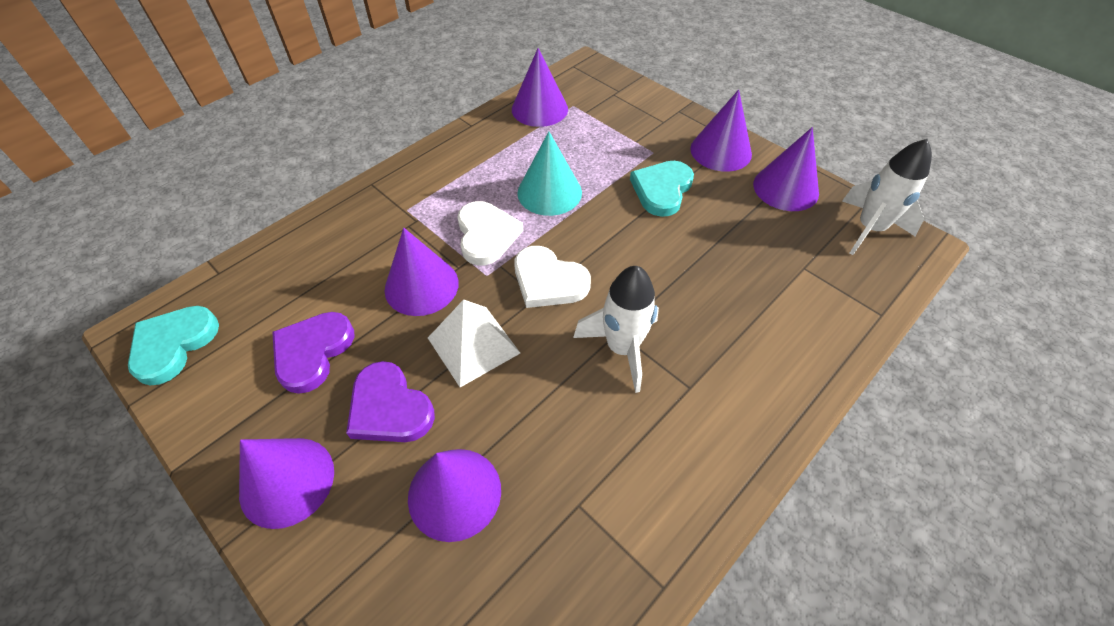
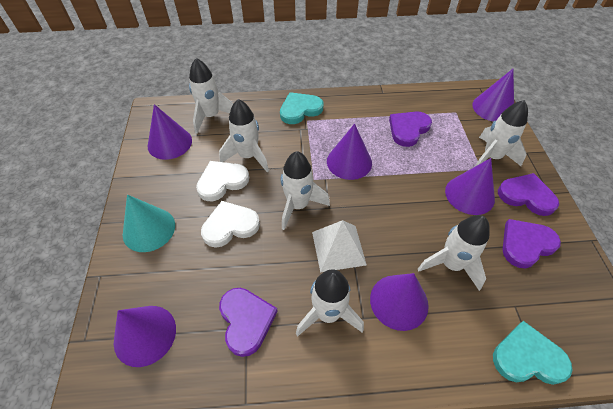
purple heart: 2 -> 4
white rocket: 2 -> 6

